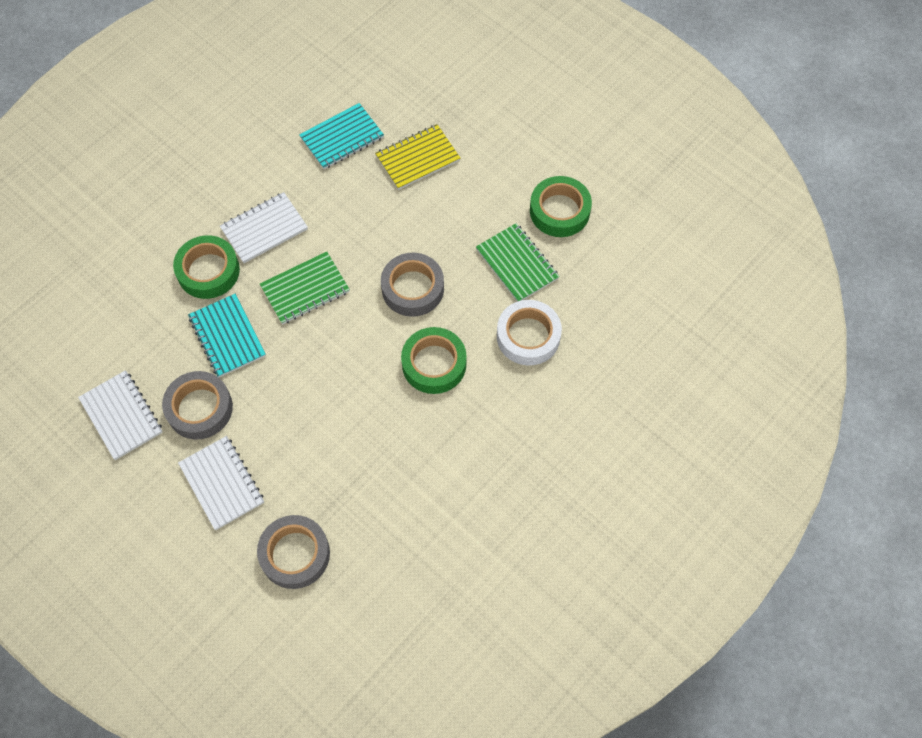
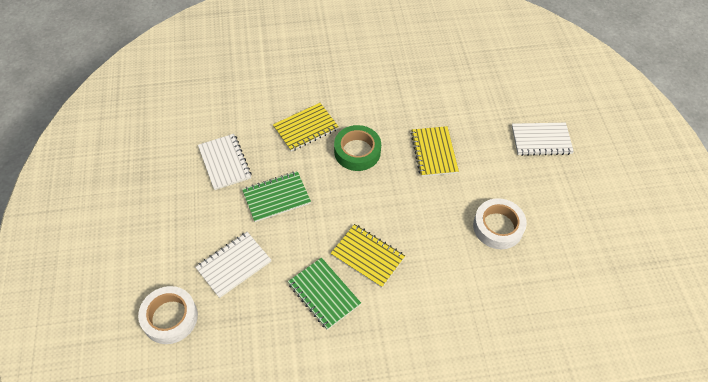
green tape: 3 -> 1
grey tape: 3 -> 0
turquoise notebook: 2 -> 0
white tape: 1 -> 2
yellow notebook: 1 -> 3

